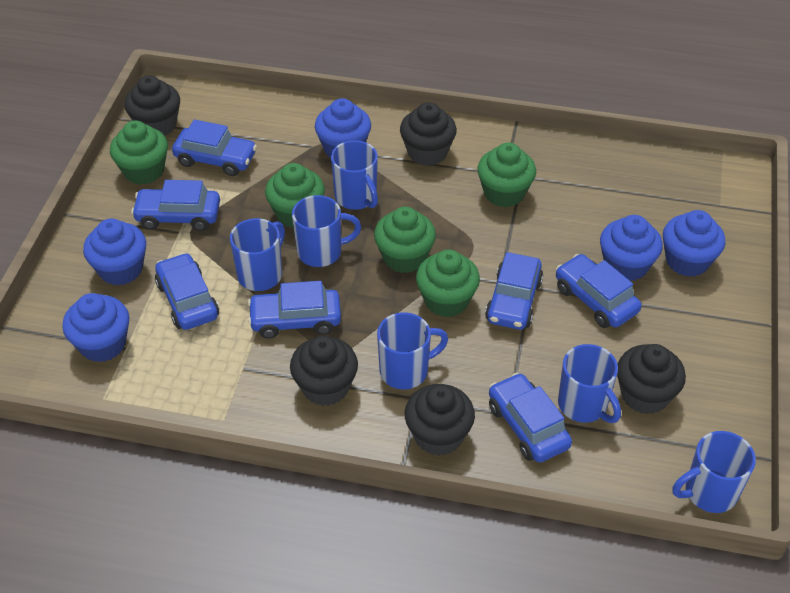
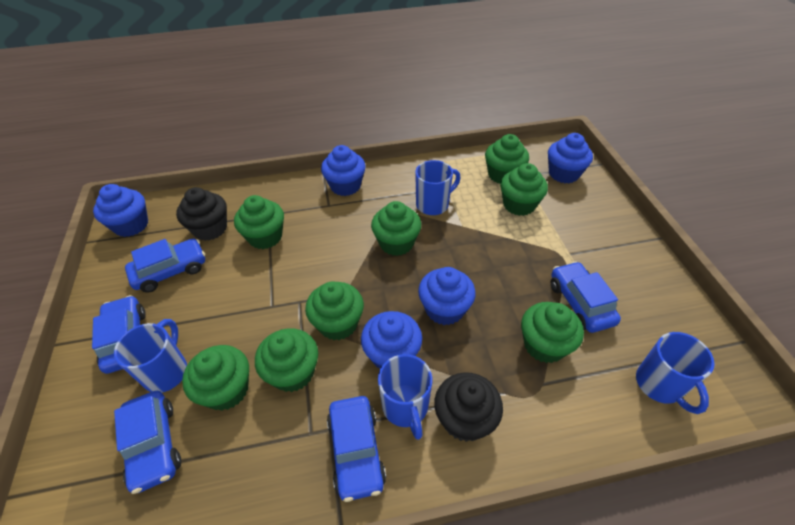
black cupcake: 5 -> 2
blue car: 7 -> 5
blue mug: 6 -> 4
green cupcake: 5 -> 8

